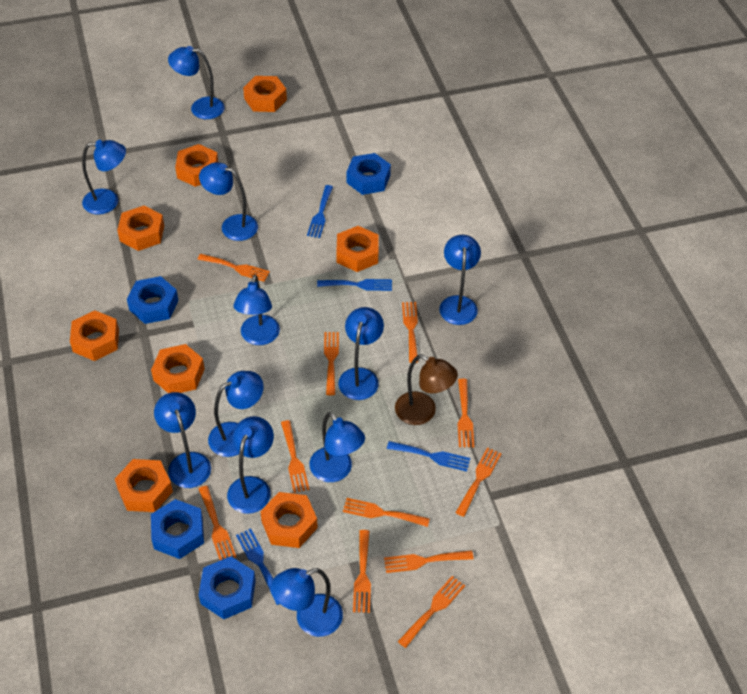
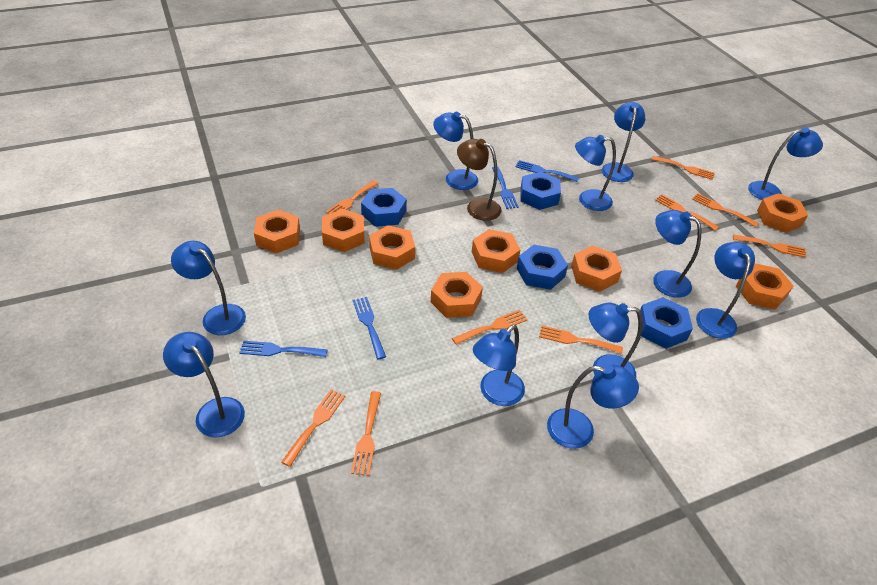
orange fork: 11 -> 9

